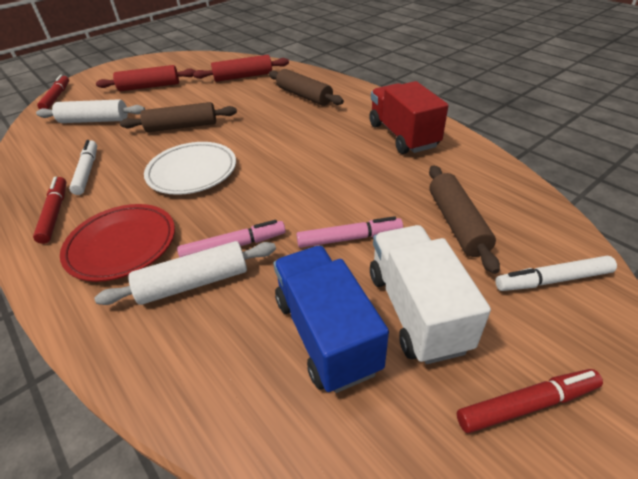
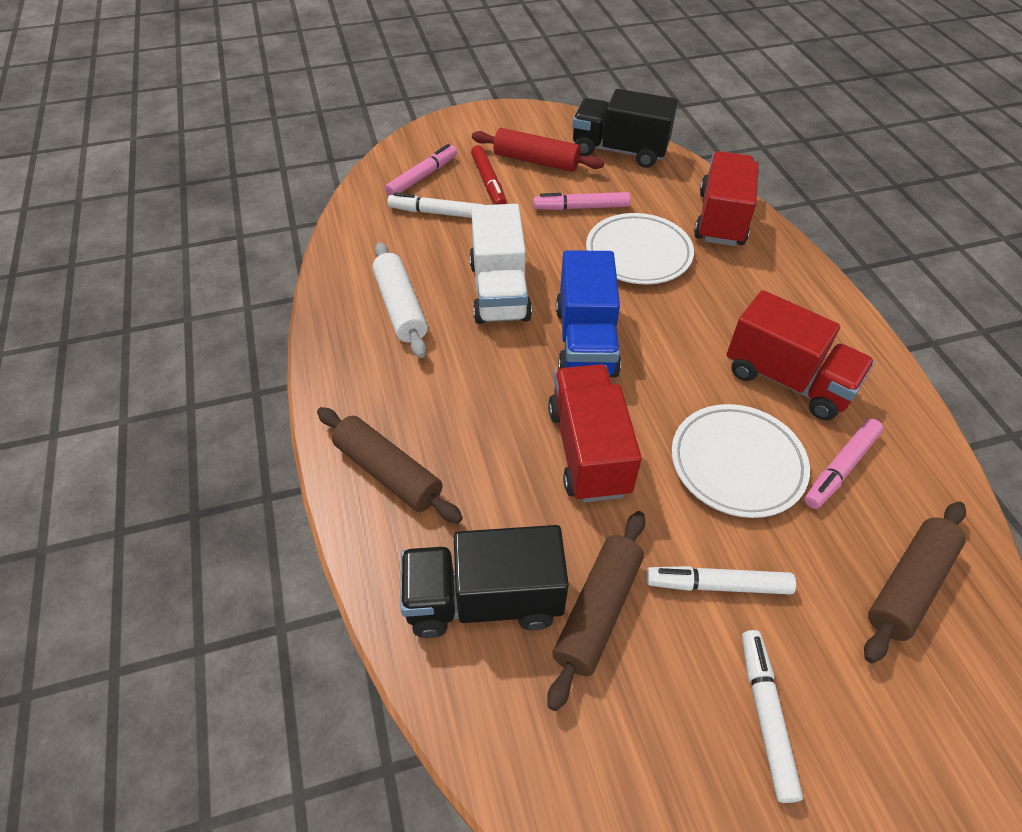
black truck: 0 -> 2
pink marker: 2 -> 3
red marker: 3 -> 1
red plate: 1 -> 0
red rolling pin: 2 -> 1
red truck: 1 -> 3
white marker: 2 -> 3
white plate: 1 -> 2
white rolling pin: 2 -> 1

